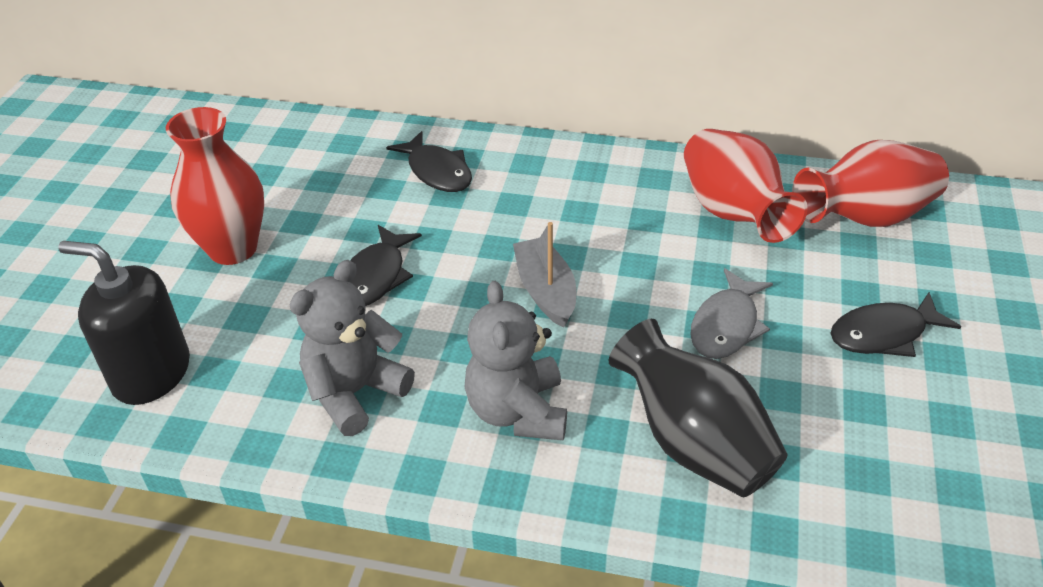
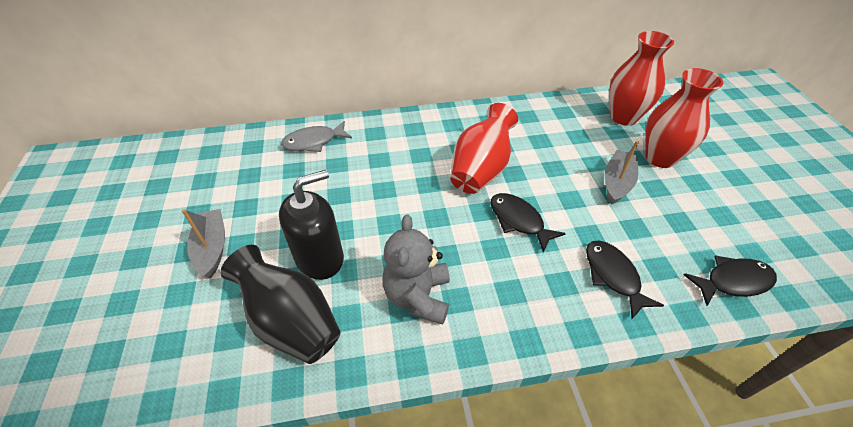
grey boat: 1 -> 2
grey teddy bear: 2 -> 1

